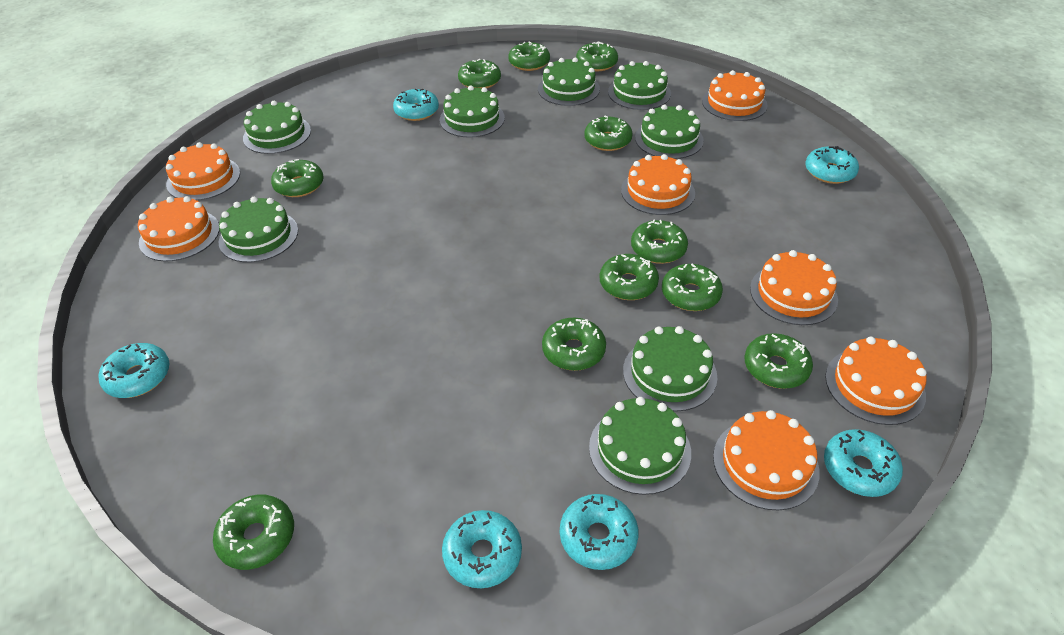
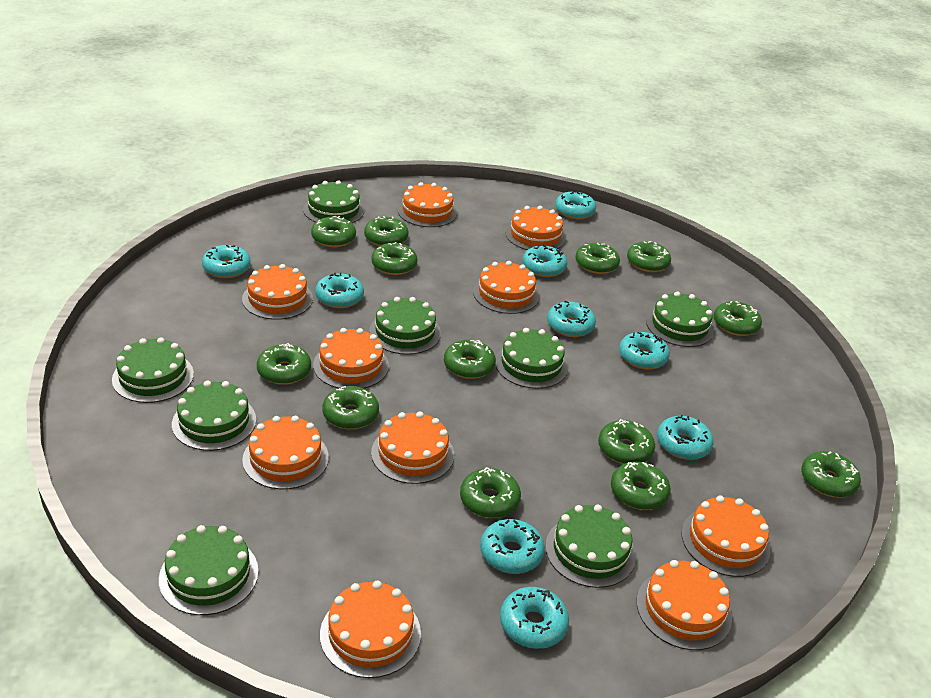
green donut: 11 -> 13
orange cake: 7 -> 10
turquoise donut: 6 -> 9

